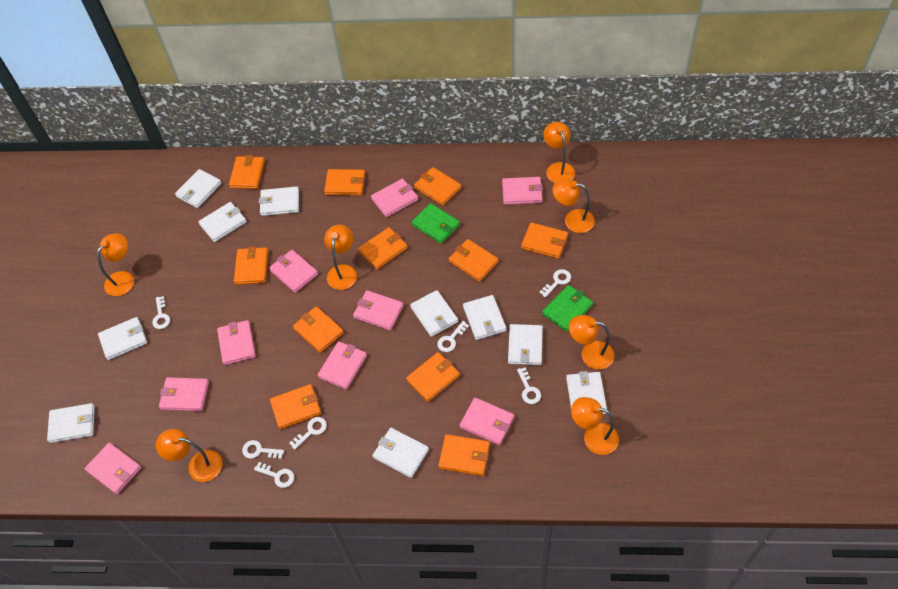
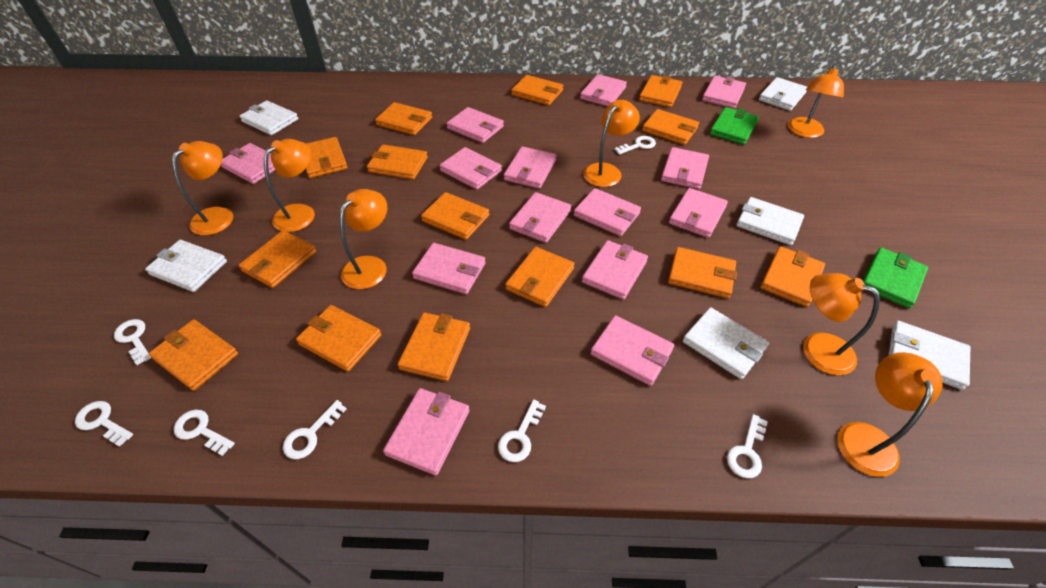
orange wallet: 11 -> 14
pink wallet: 9 -> 14
white wallet: 10 -> 6

